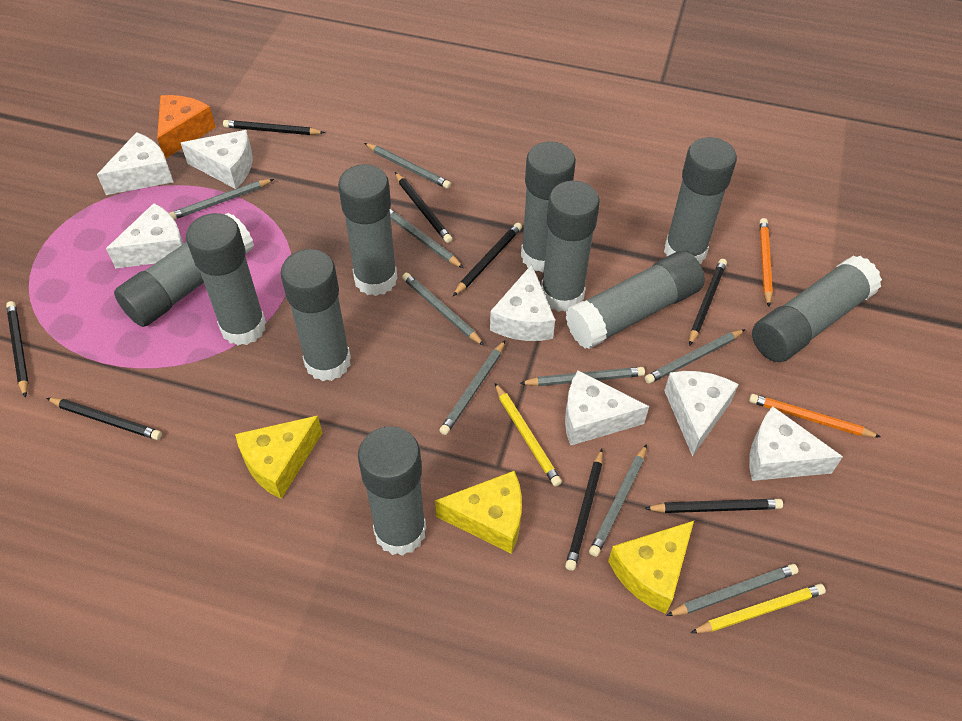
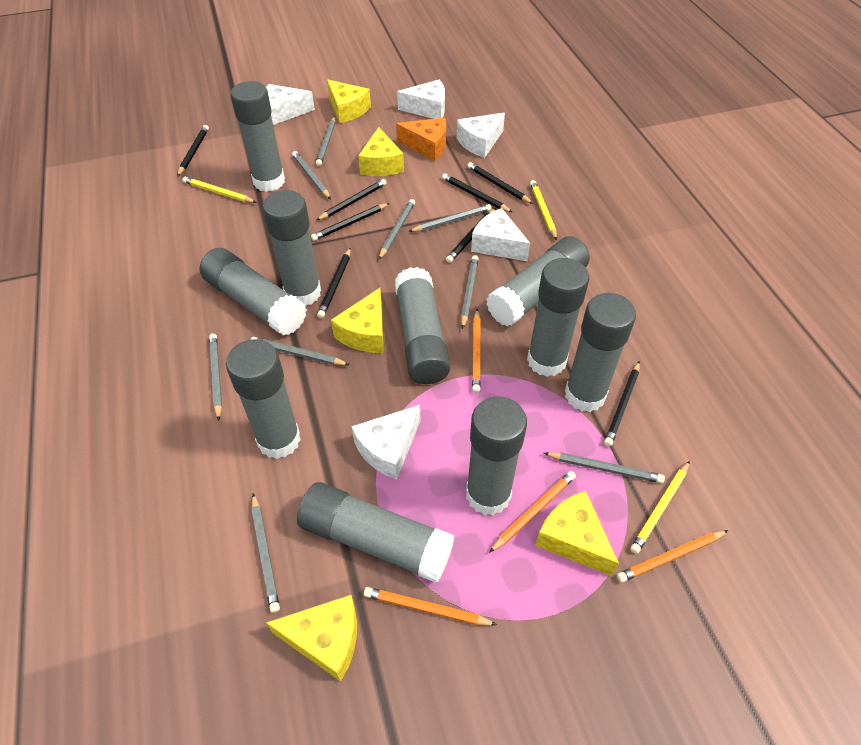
orange pencil: 2 -> 4
white cheese: 7 -> 5
yellow cheese: 3 -> 5
yellow pencil: 2 -> 3

